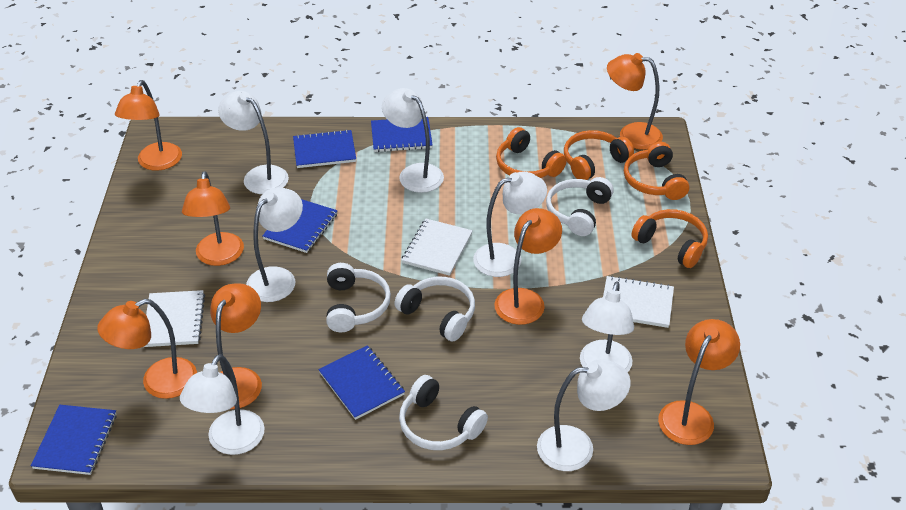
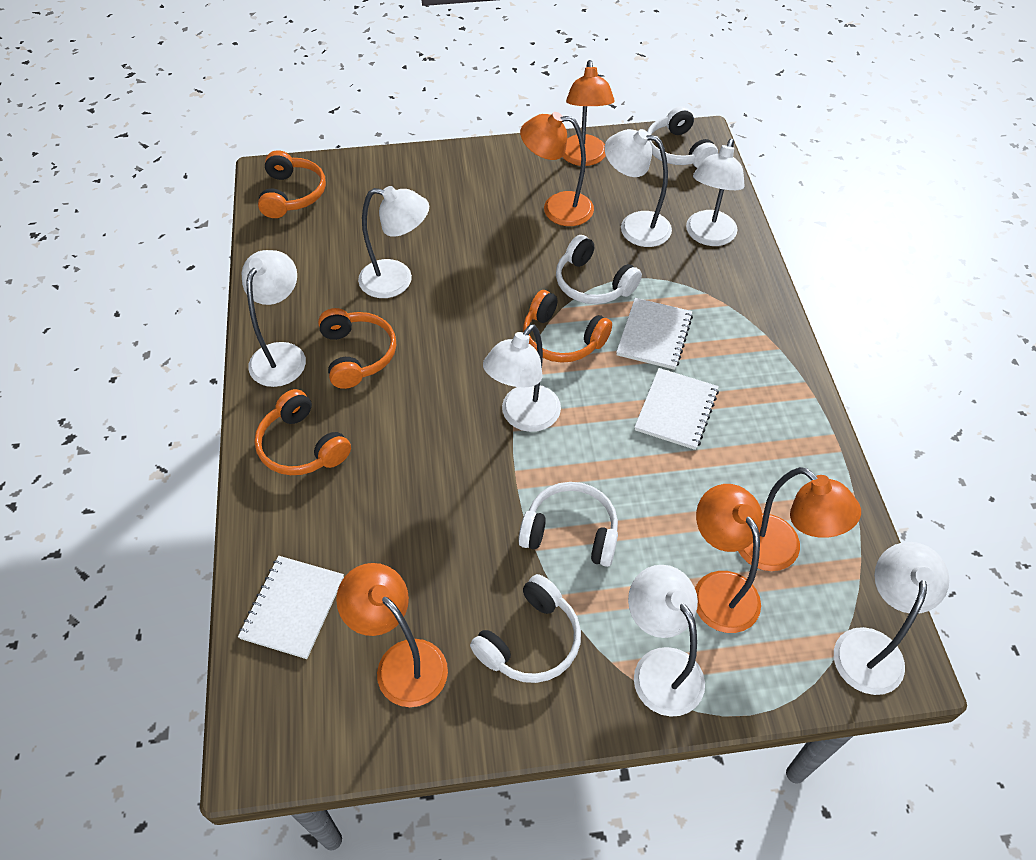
blue notebook: 5 -> 0
orange lamp: 7 -> 5

